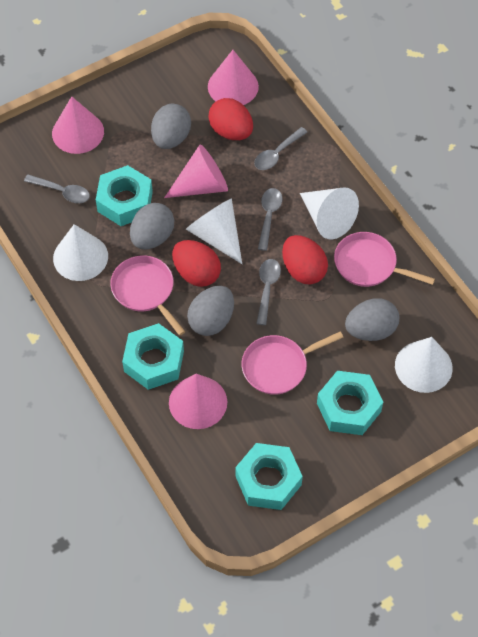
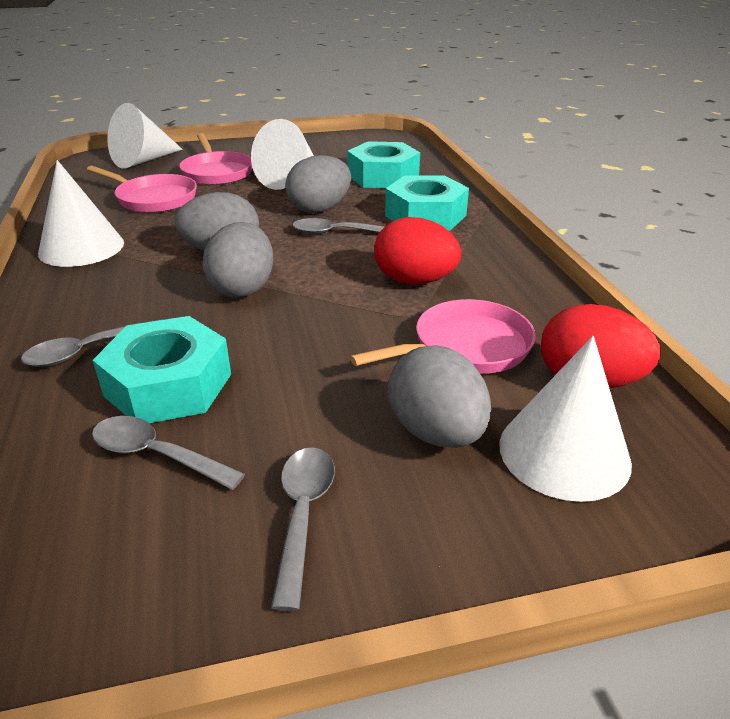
pink cone: 4 -> 0
red egg: 3 -> 2
turquoise nut: 4 -> 3

